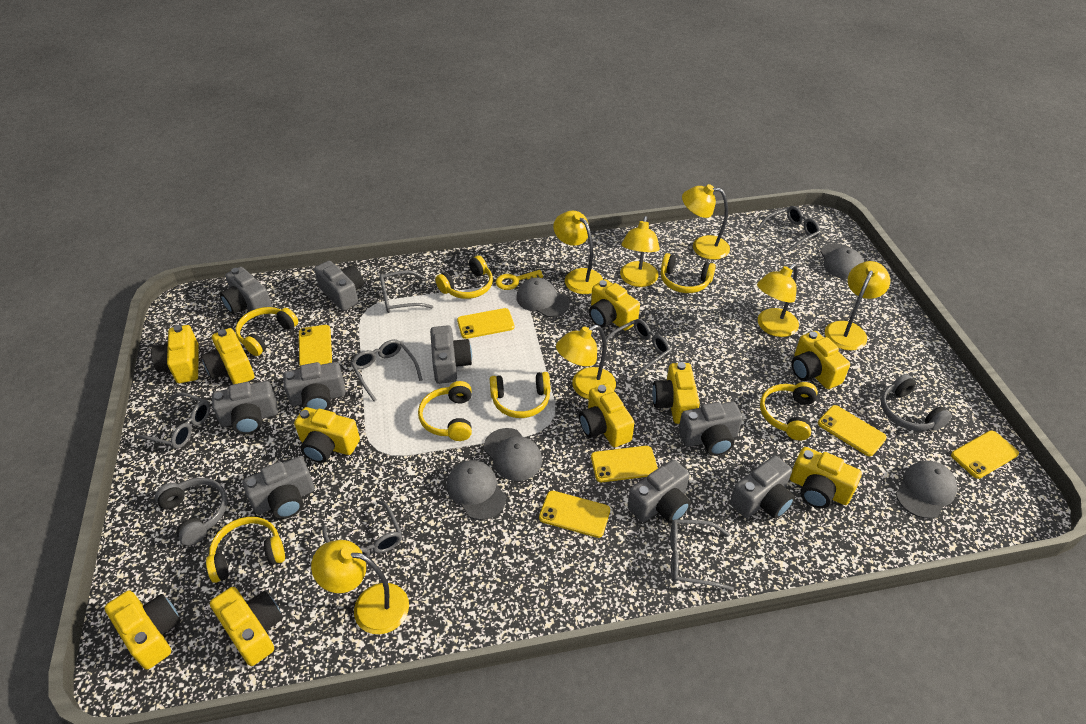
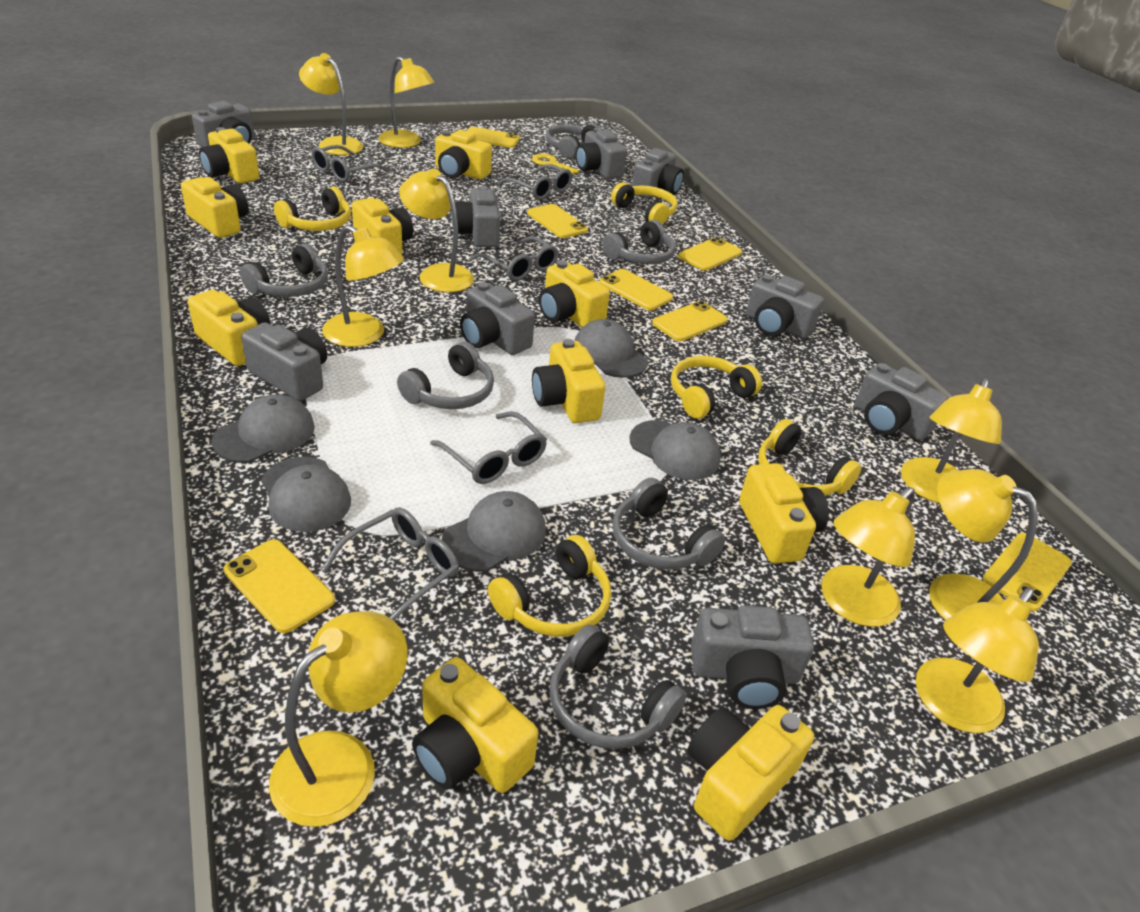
grey glasses: 7 -> 5
grey headphones: 2 -> 6
yellow headphones: 7 -> 5
yellow lamp: 7 -> 9
yellow phone: 6 -> 7

